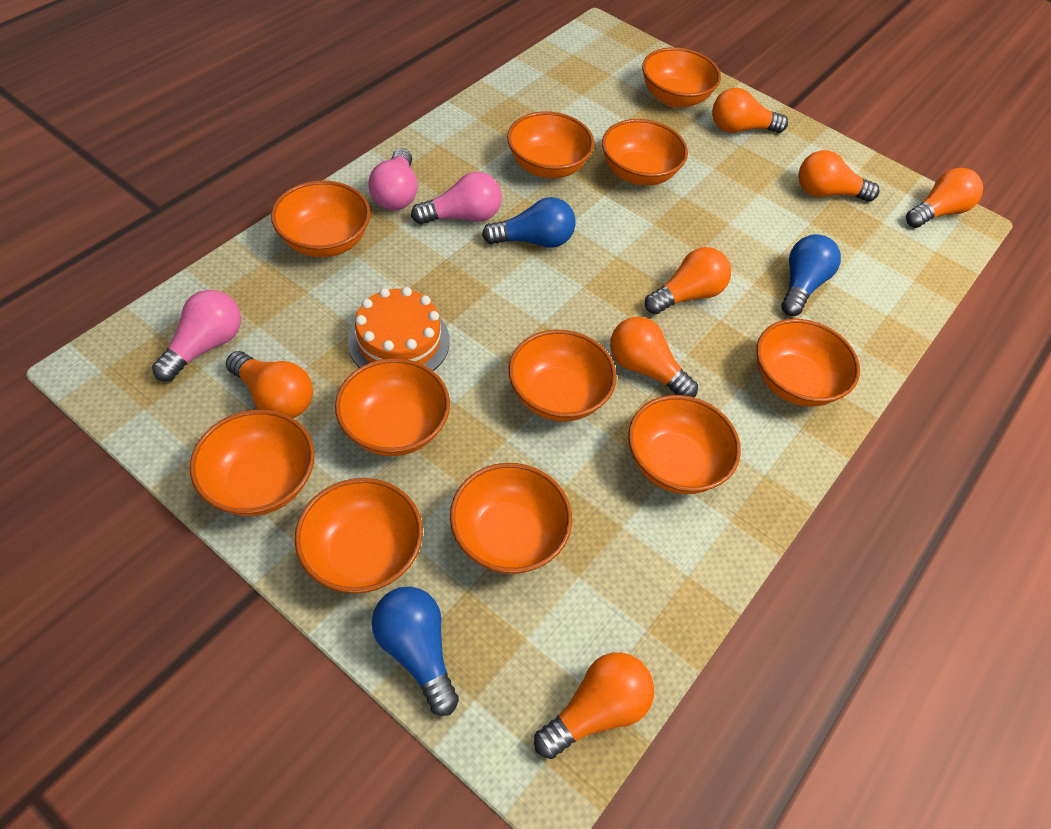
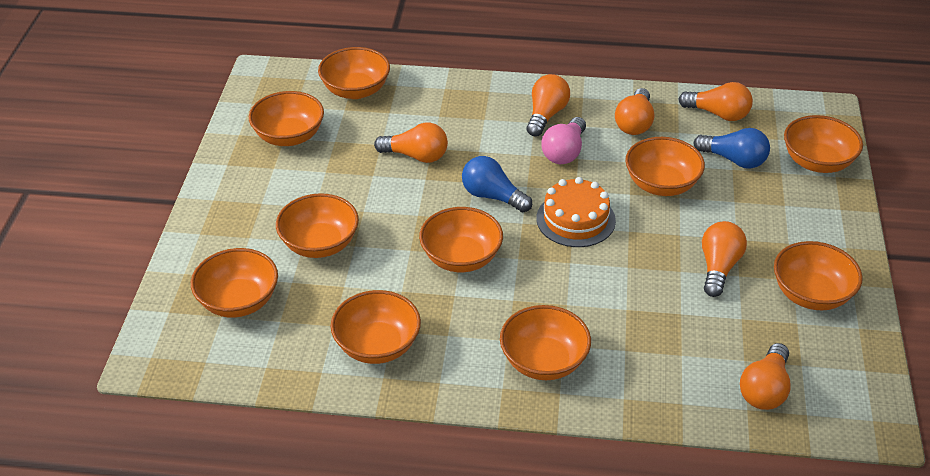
blue light bulb: 3 -> 2
orange bowl: 11 -> 10
orange light bulb: 7 -> 6
pink light bulb: 3 -> 1

